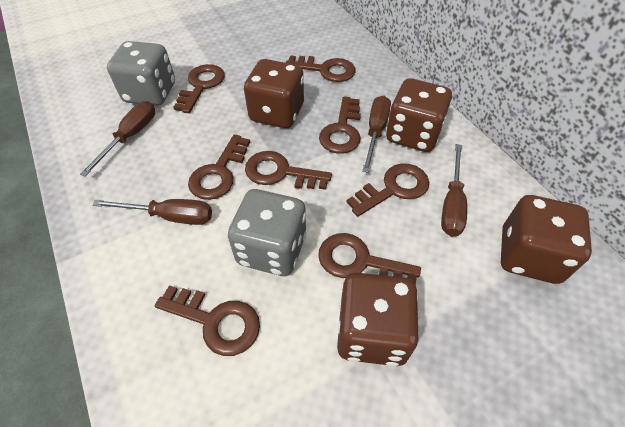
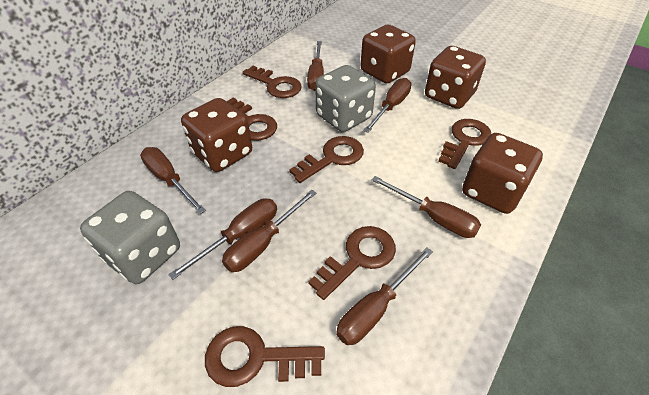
brown key: 8 -> 6
brown screwdriver: 4 -> 7

